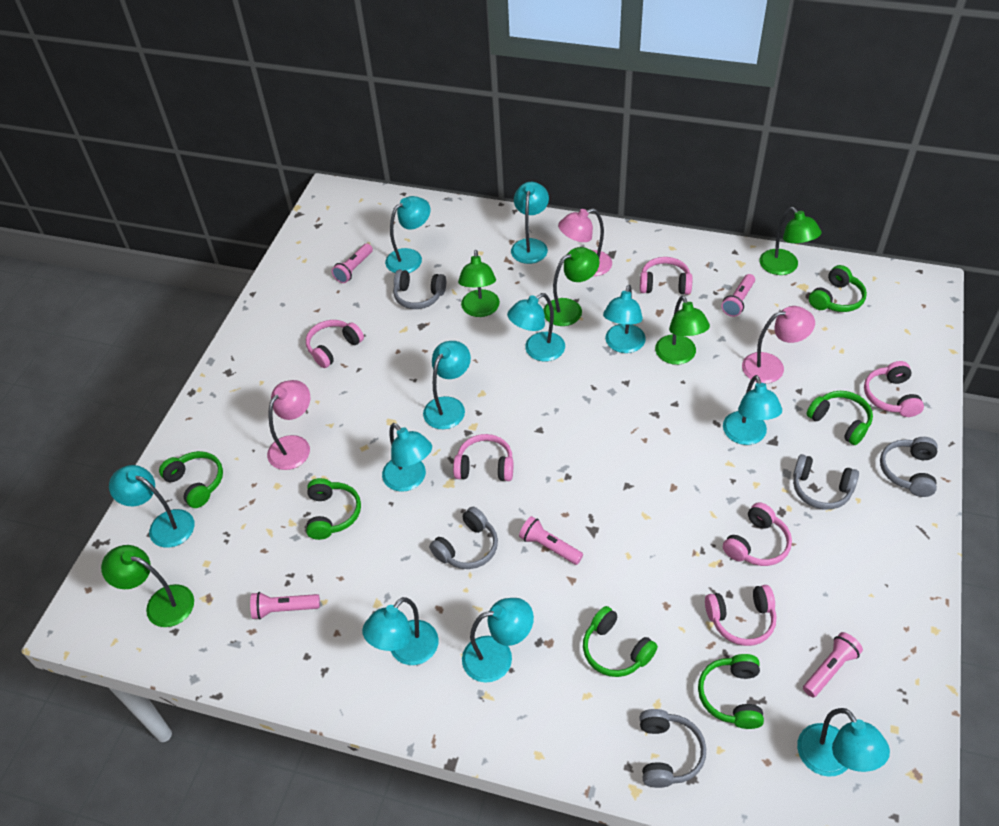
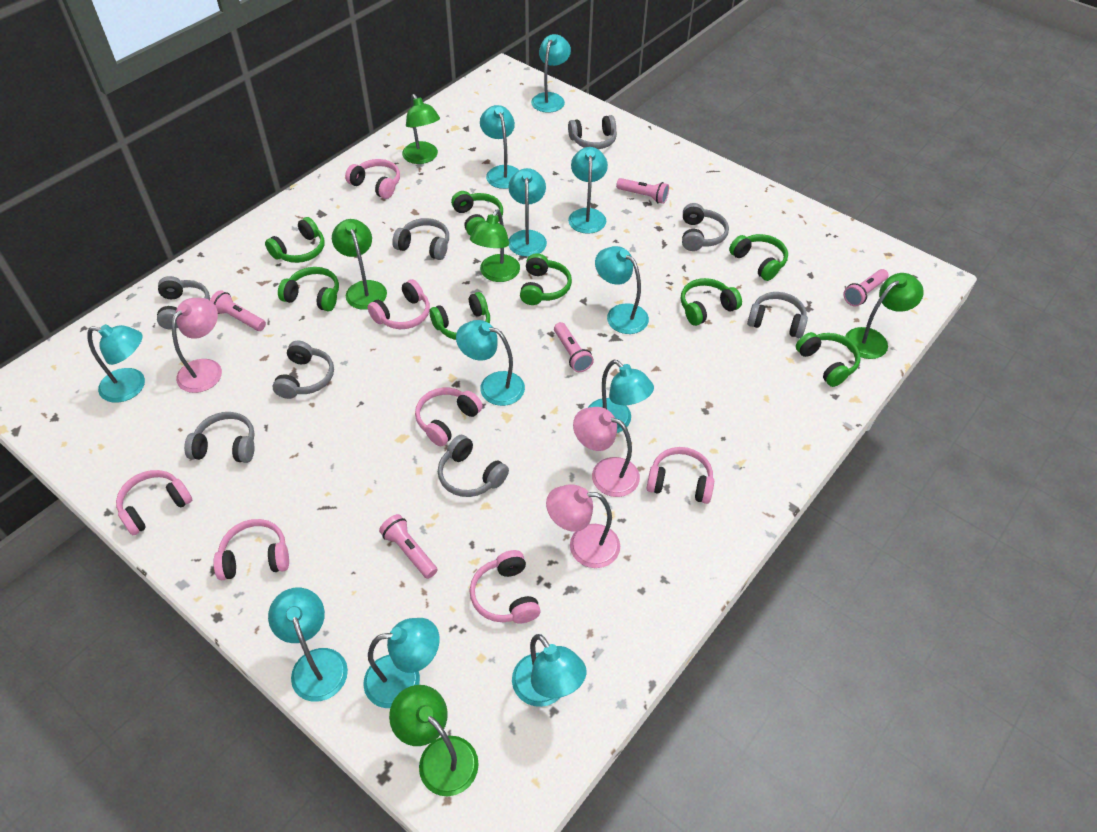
green headphones: 6 -> 8
grey headphones: 5 -> 8
pink headphones: 6 -> 7

